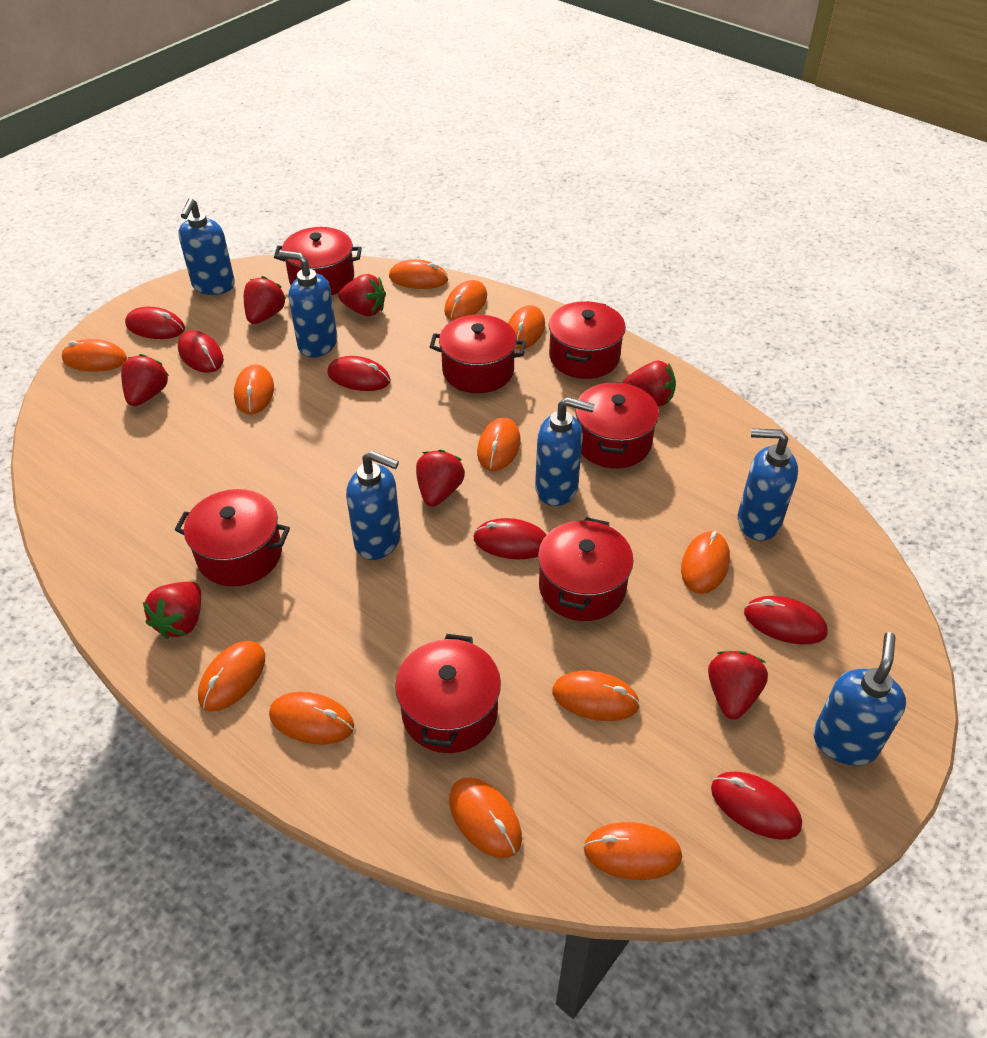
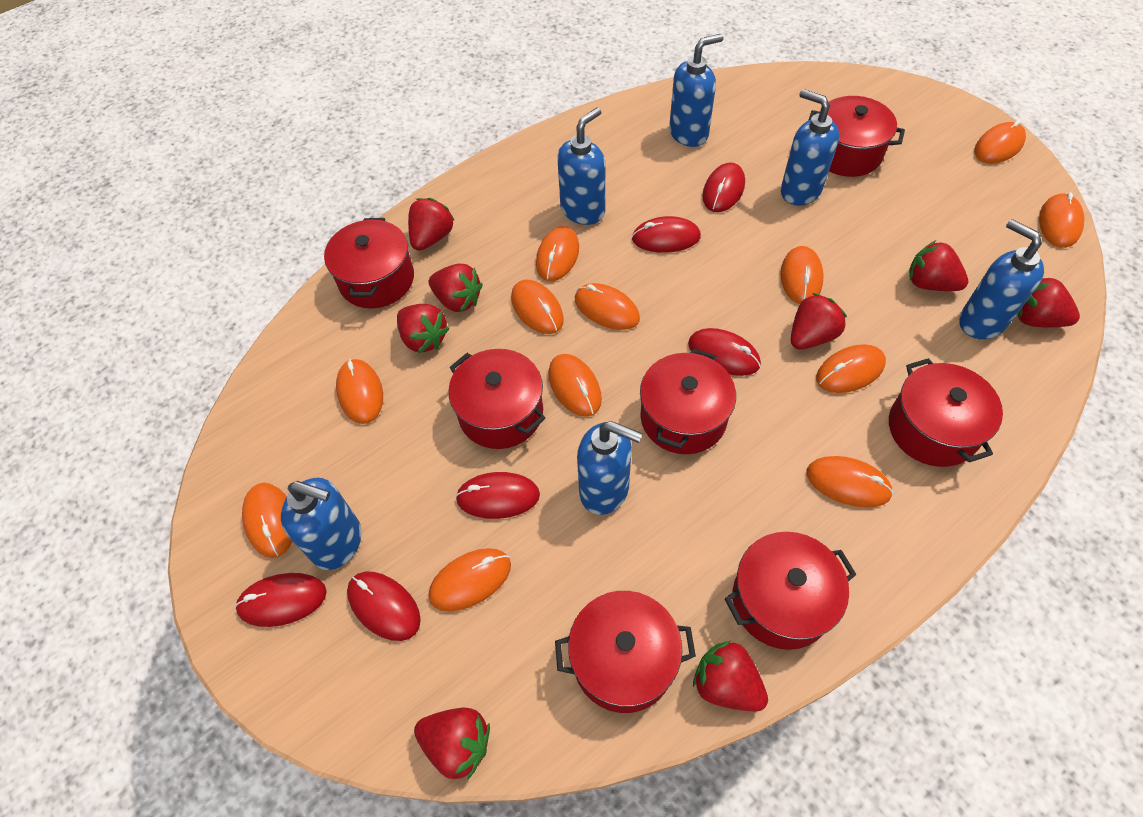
red strawberry: 7 -> 8

